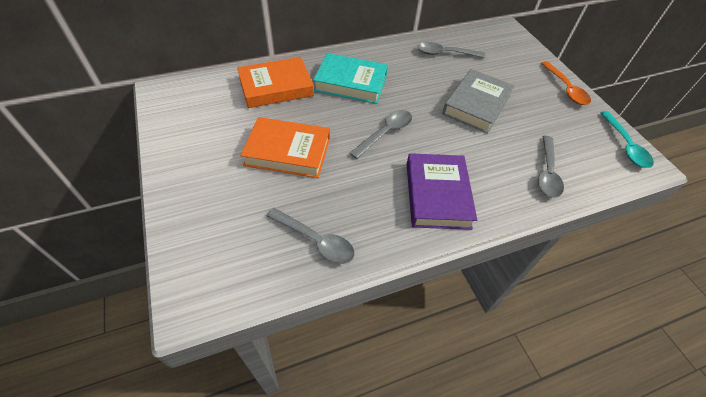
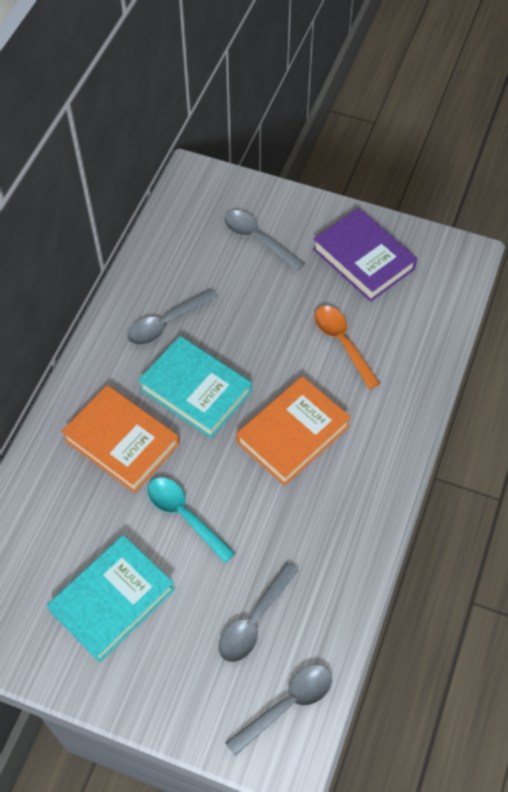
grey book: 1 -> 0
turquoise book: 1 -> 2

